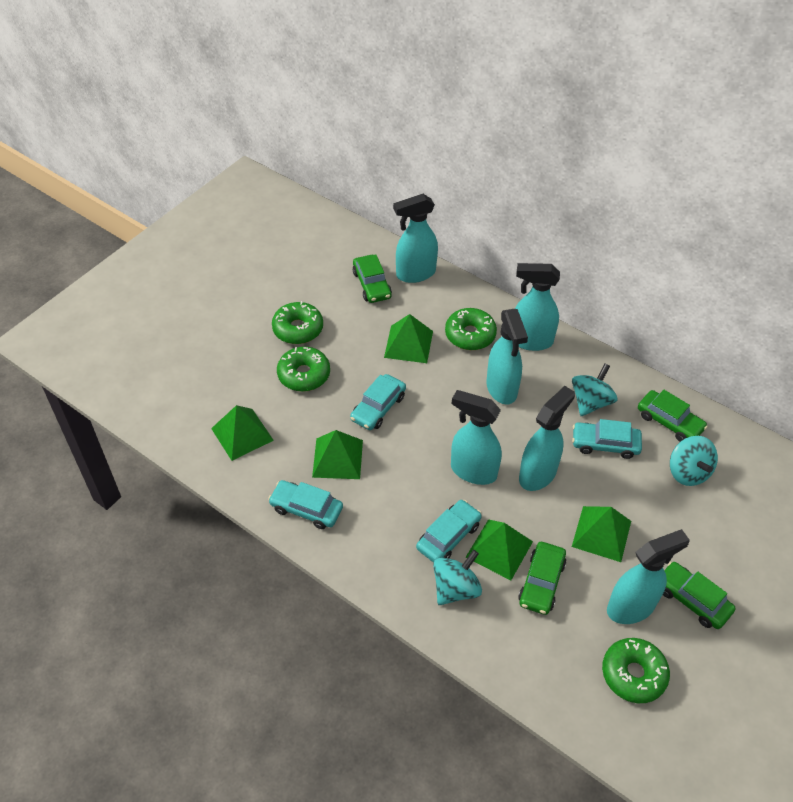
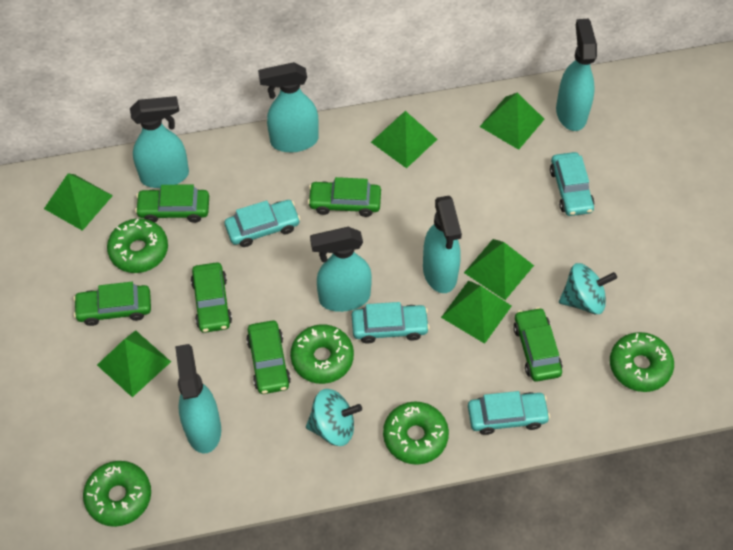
green car: 4 -> 6
green donut: 4 -> 5
green pyramid: 5 -> 6
turquoise spinning top: 3 -> 2

